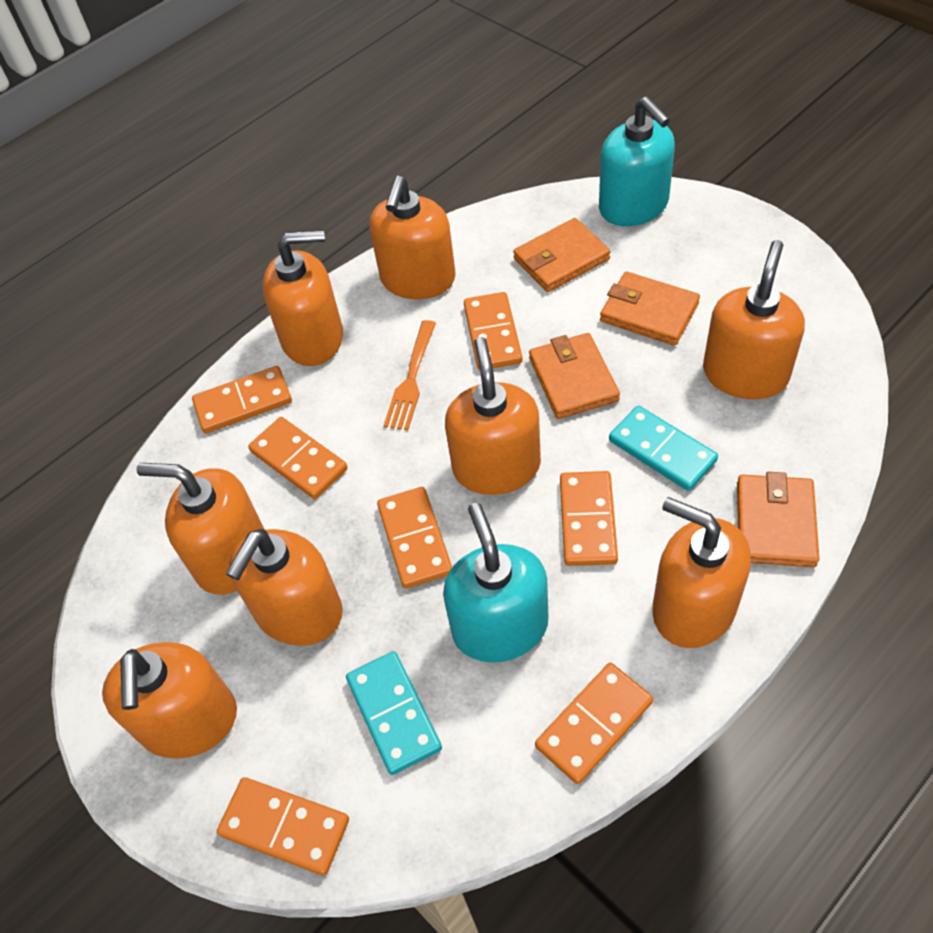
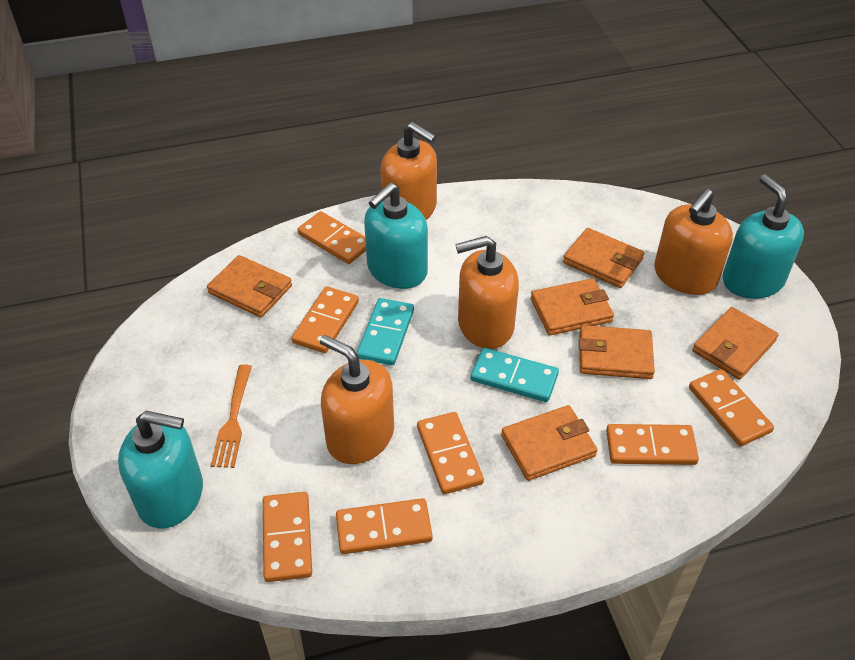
orange soap dispenser: 8 -> 4
orange wallet: 4 -> 6
turquoise soap dispenser: 2 -> 3

